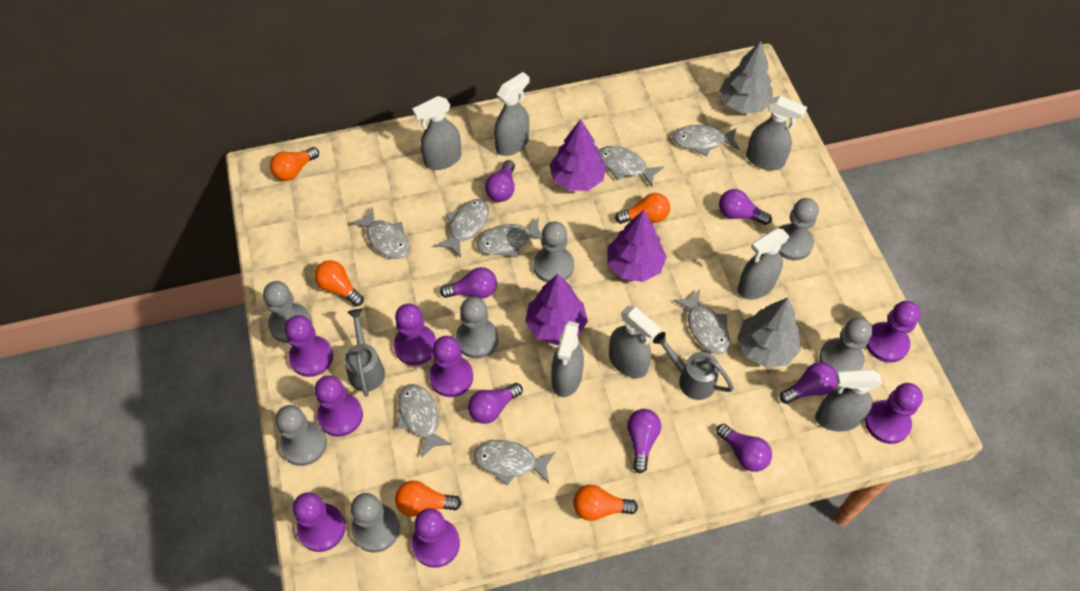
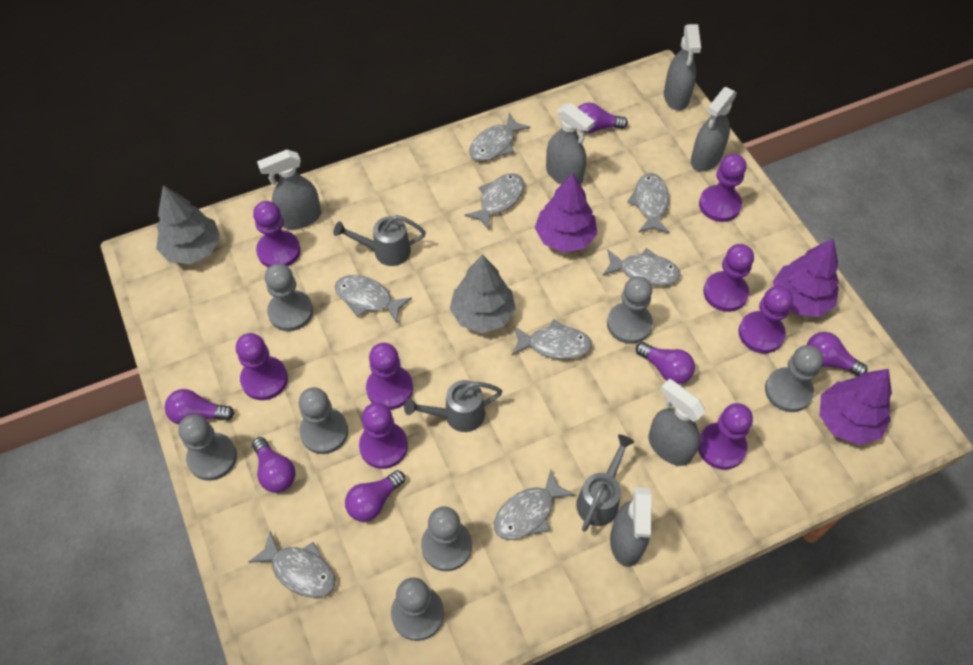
grey spray bottle: 7 -> 6
grey watering can: 2 -> 3
orange light bulb: 5 -> 0
purple light bulb: 7 -> 6

